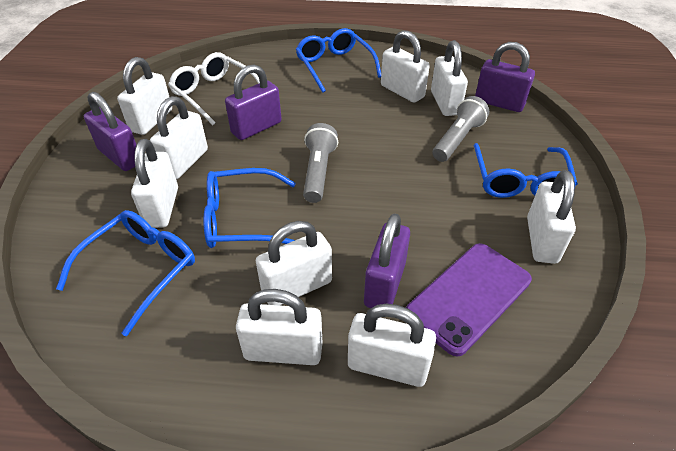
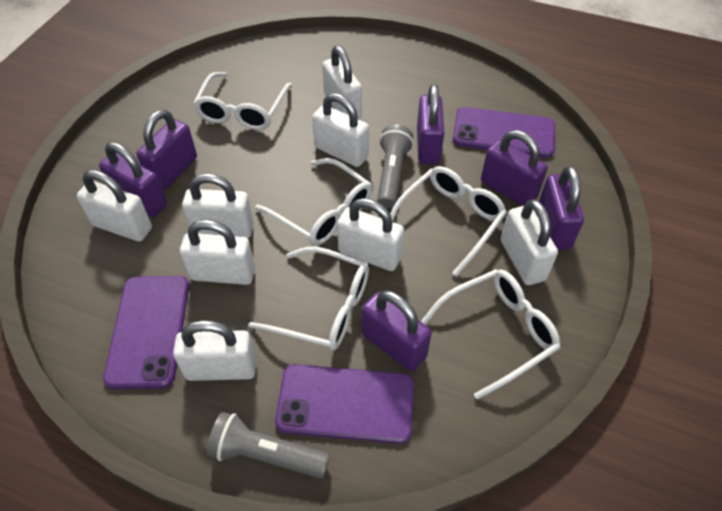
blue glasses: 4 -> 0
purple padlock: 4 -> 6
purple phone: 1 -> 3
white glasses: 1 -> 5
white padlock: 9 -> 8

